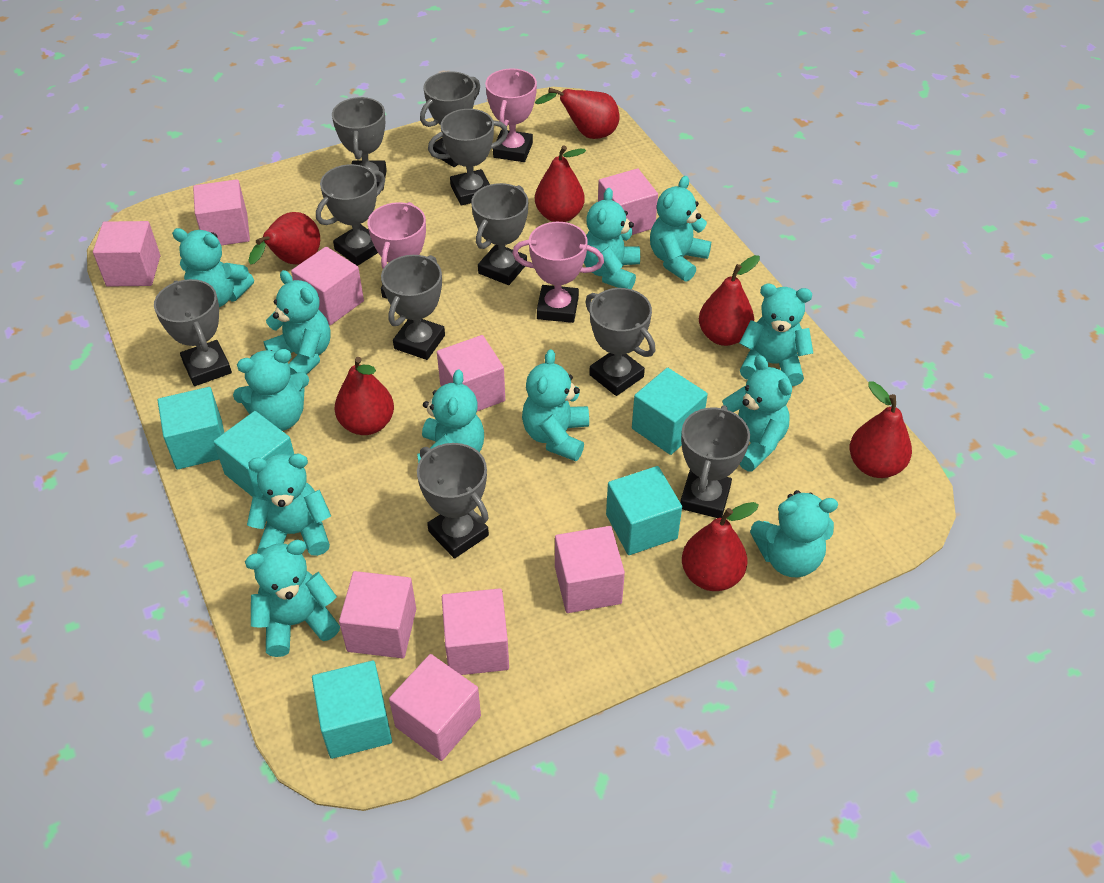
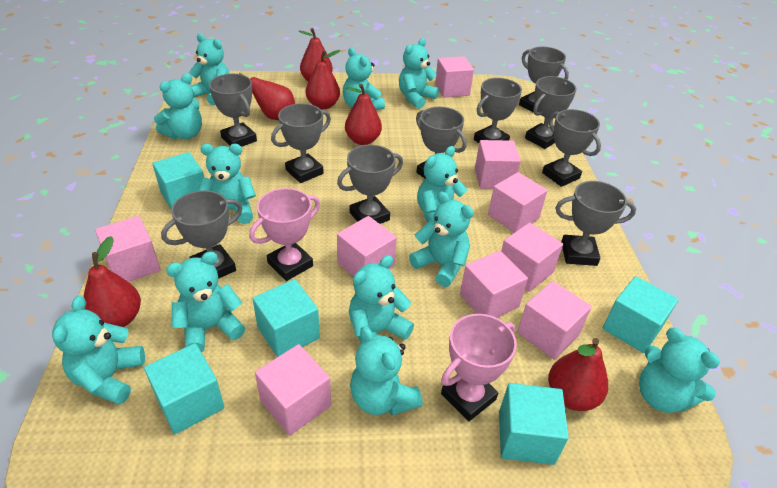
pink trophy: 3 -> 2
red pear: 7 -> 6

